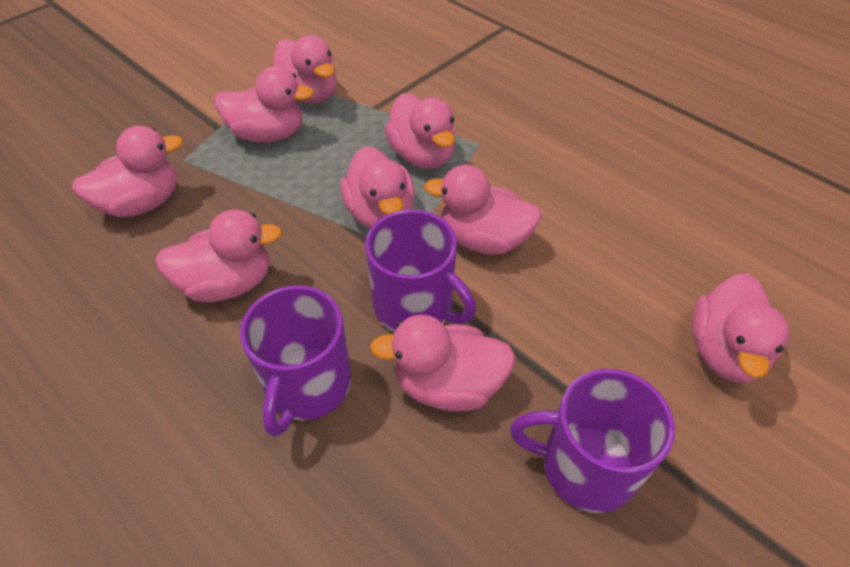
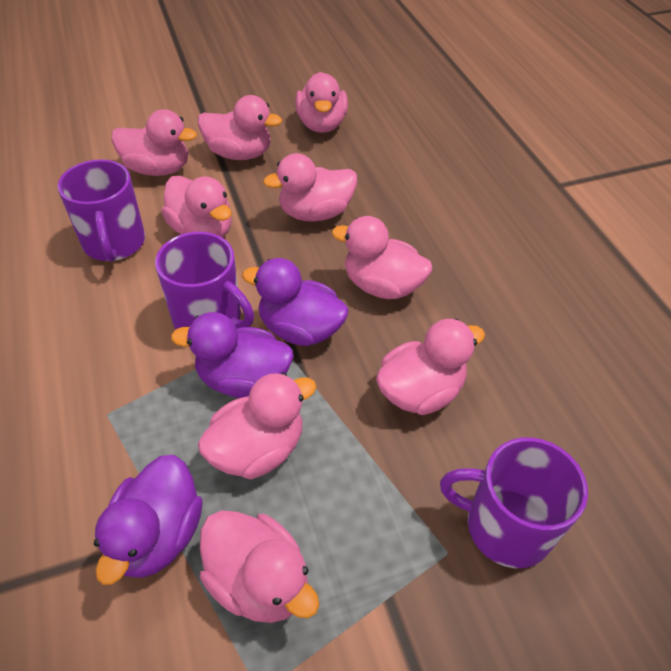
purple duck: 0 -> 3

